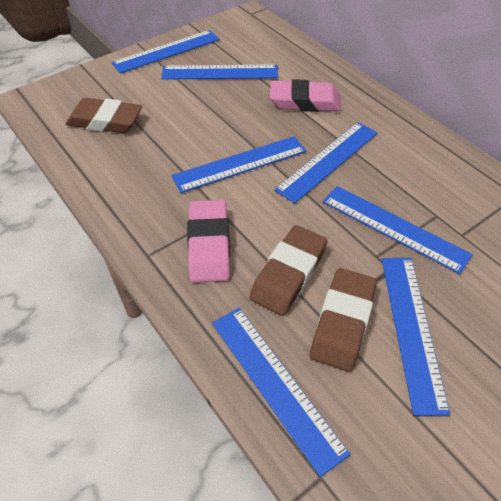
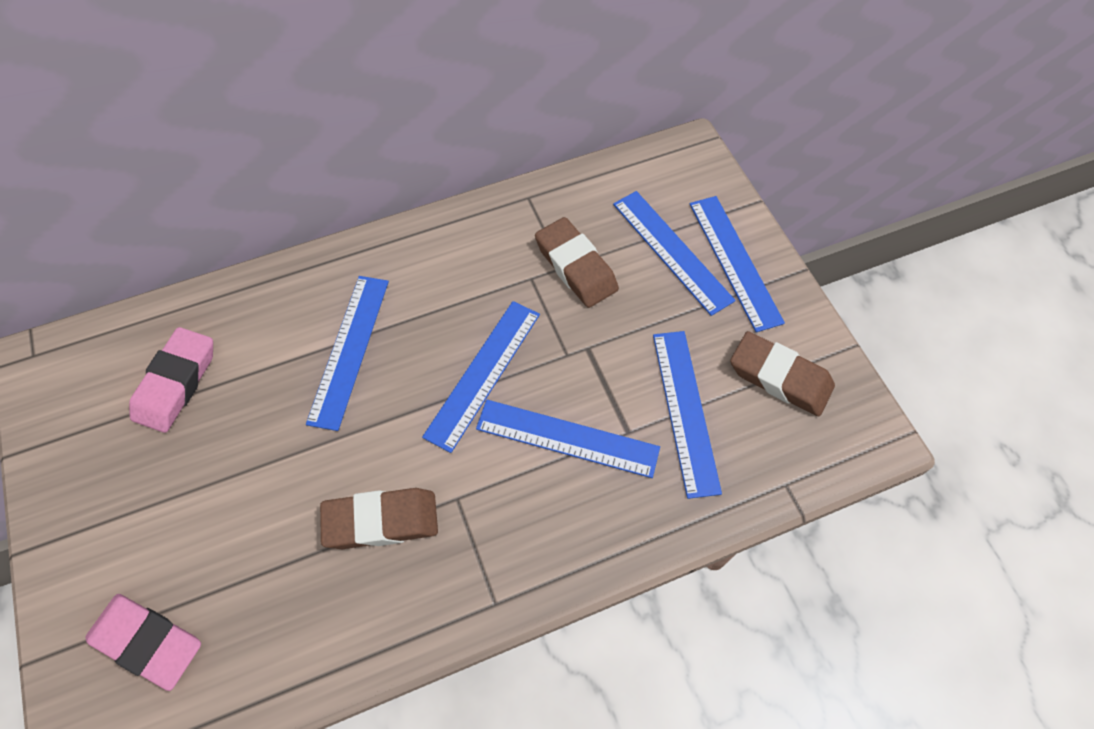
blue ruler: 7 -> 6

